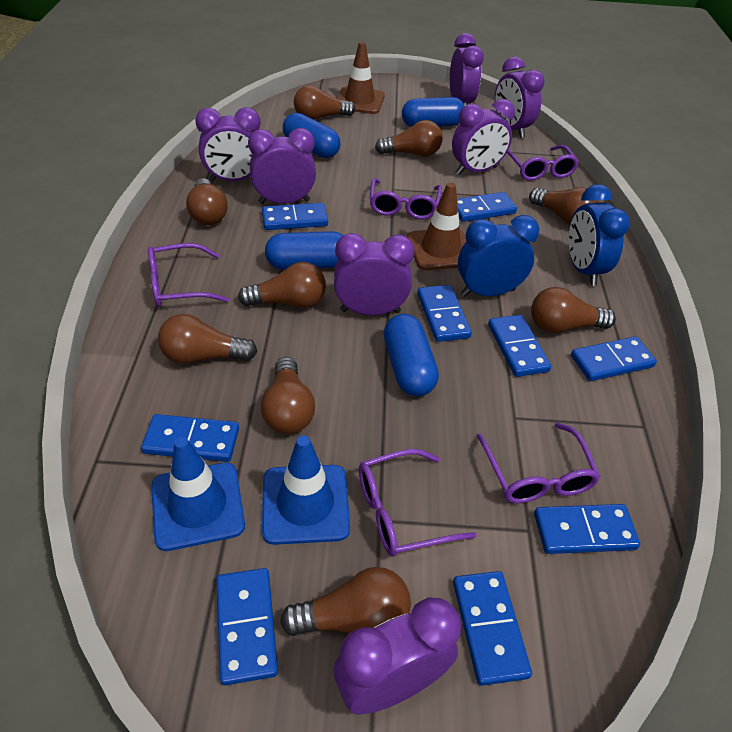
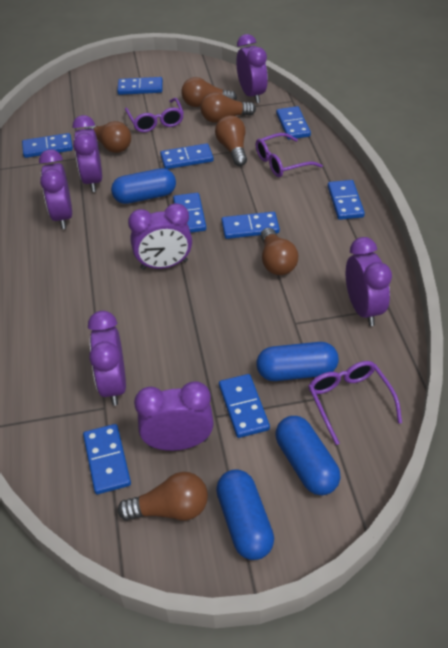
blue clock: 2 -> 0
blue traffic cone: 2 -> 0
brown light bulb: 9 -> 6
brown traffic cone: 2 -> 0
purple glasses: 5 -> 3

